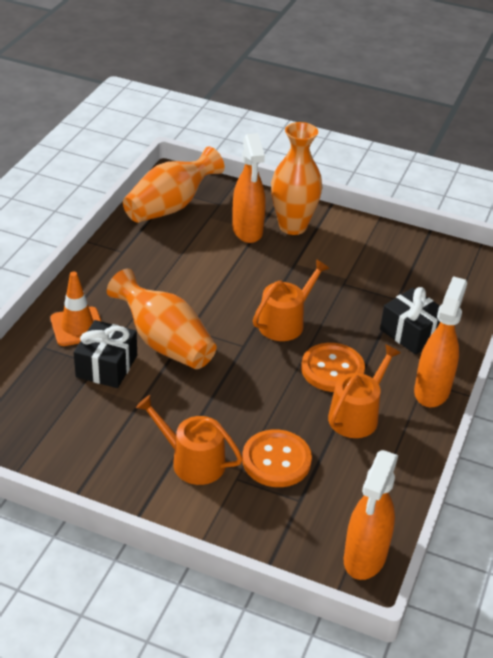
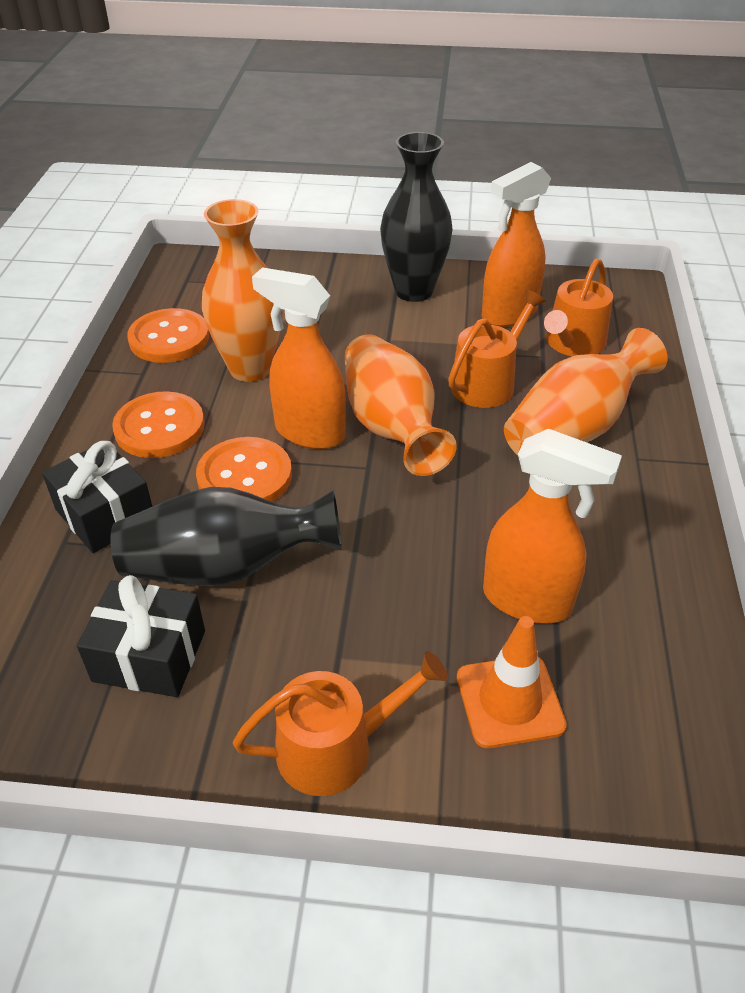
black vase: 0 -> 2
orange button: 2 -> 3

